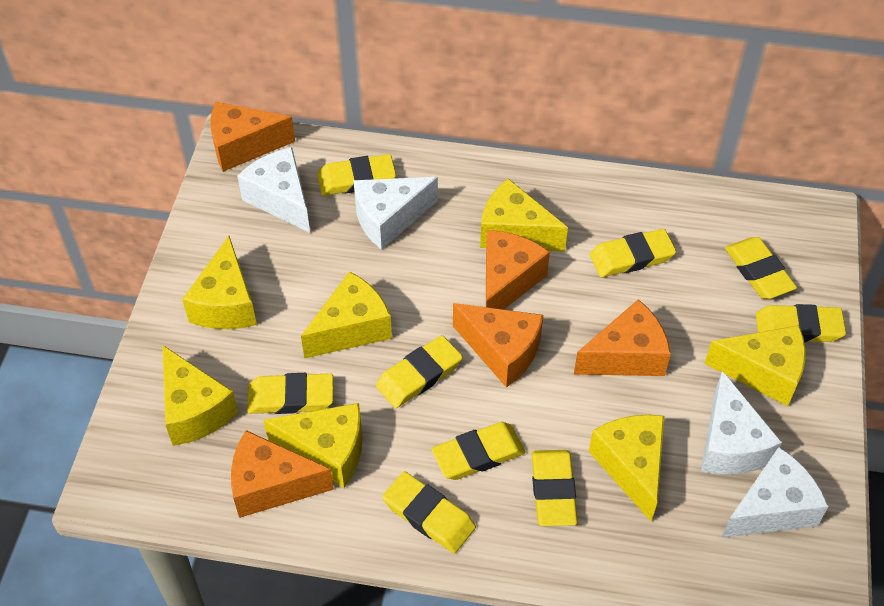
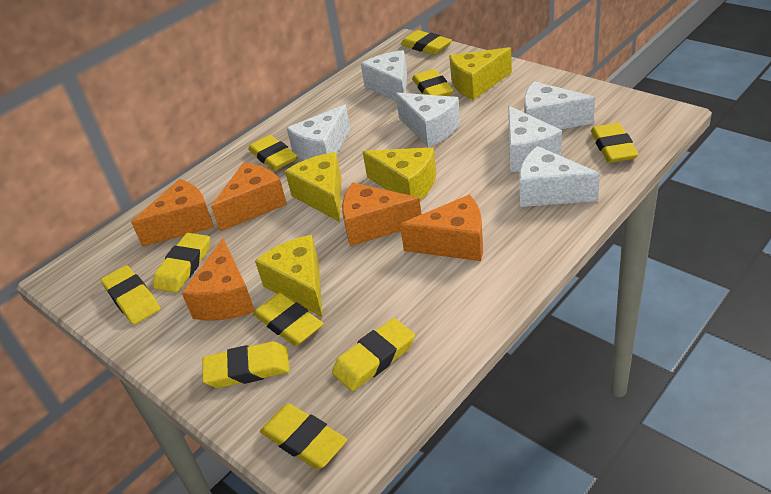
white cheese: 4 -> 6
yellow cheese: 7 -> 4
yellow eraser: 9 -> 10

